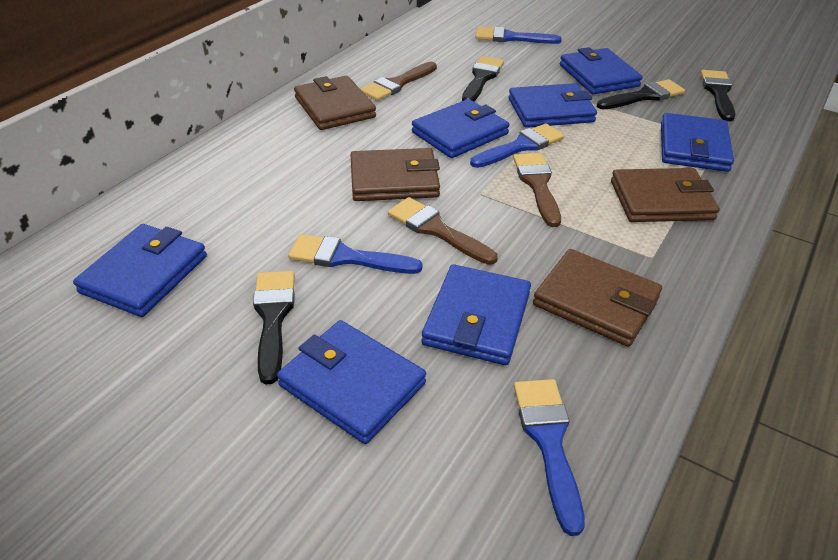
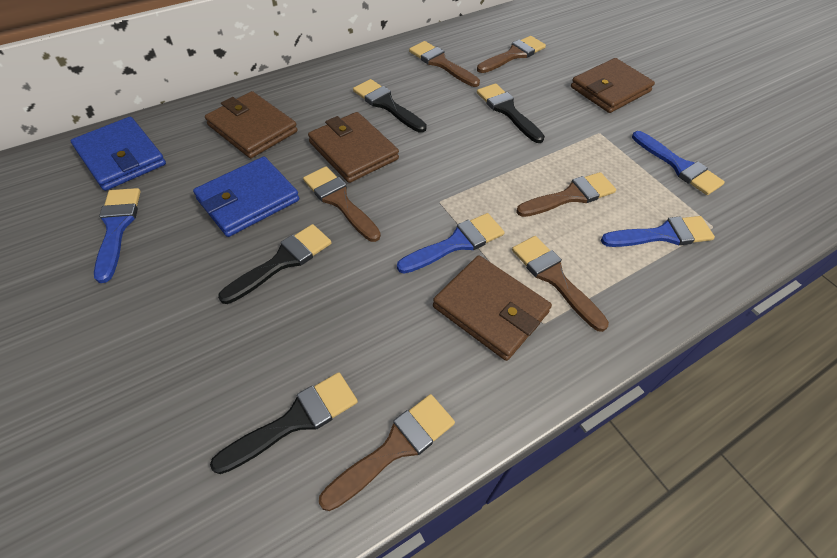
blue wallet: 7 -> 2
brown brush: 3 -> 6

